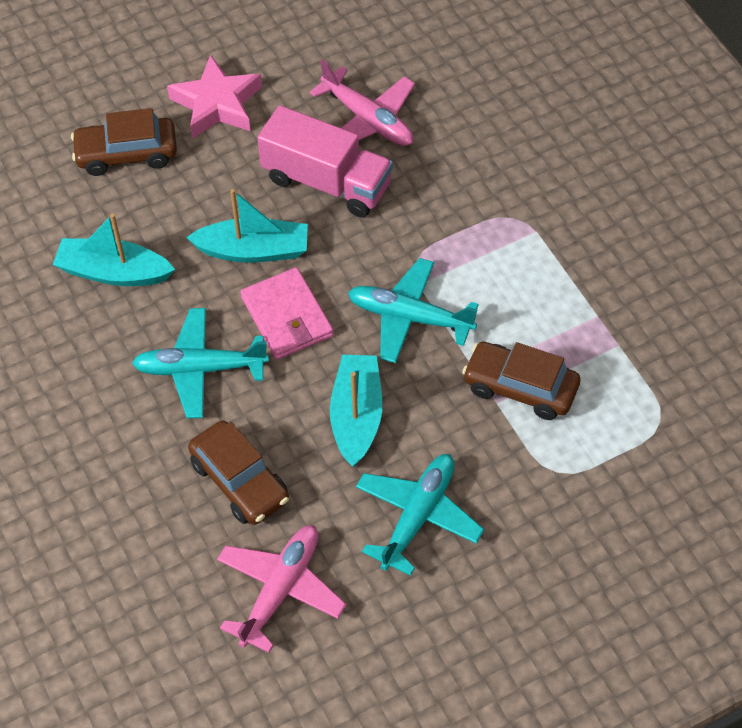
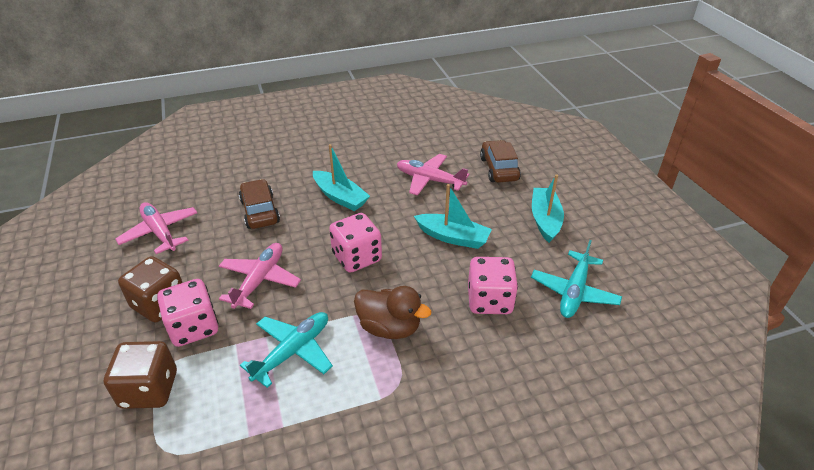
brown car: 3 -> 2
brown dice: 0 -> 2
brown duck: 0 -> 1
pink dice: 0 -> 3
pink plane: 2 -> 3
pink star: 1 -> 0
pink truck: 1 -> 0
pink wallet: 1 -> 0
turquoise plane: 3 -> 2

